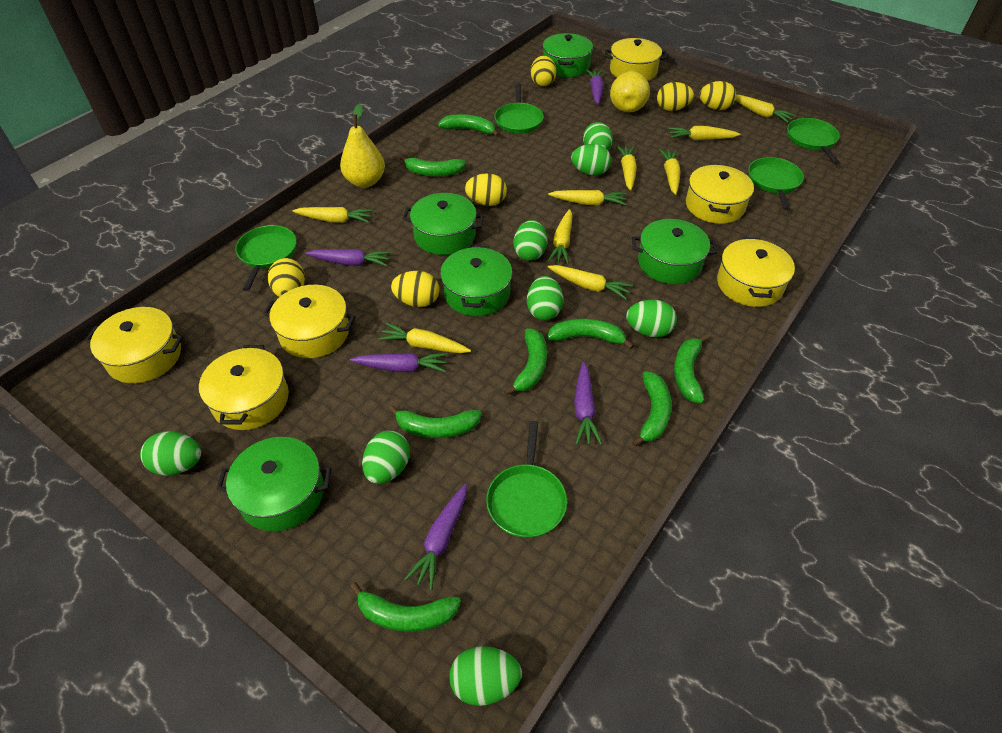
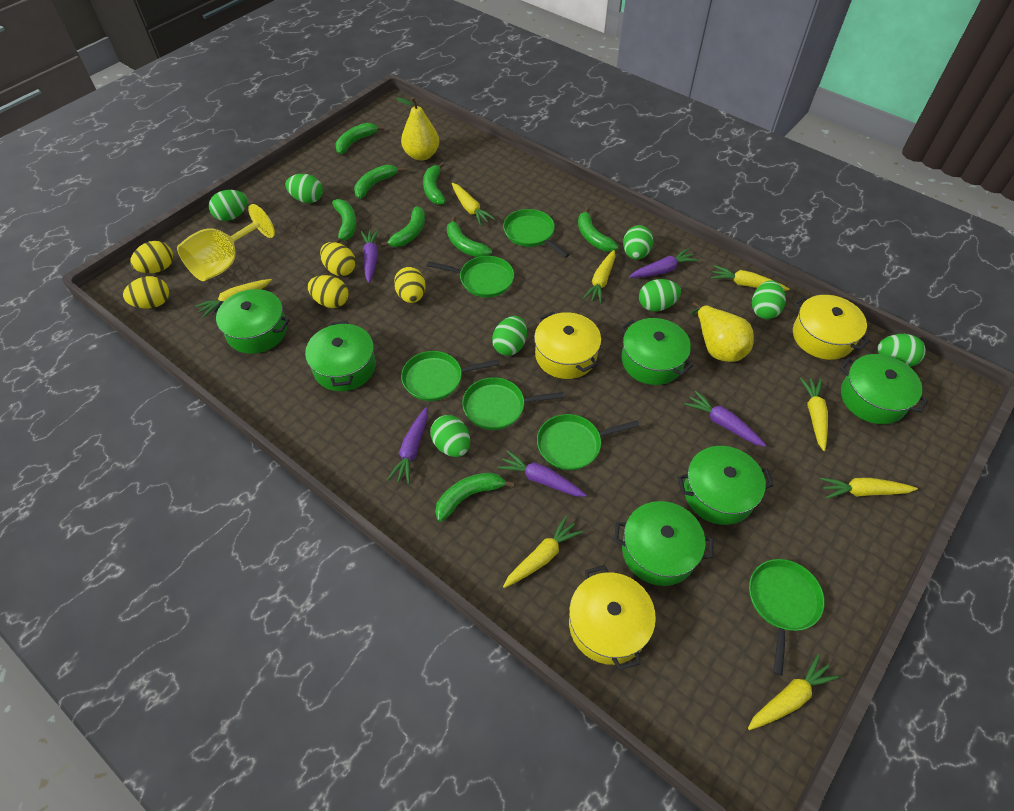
green pan: 5 -> 6
green pot: 5 -> 6
yellow carrot: 9 -> 8
yellow egg: 6 -> 5
yellow goblet: 0 -> 1
yellow pot: 6 -> 3

